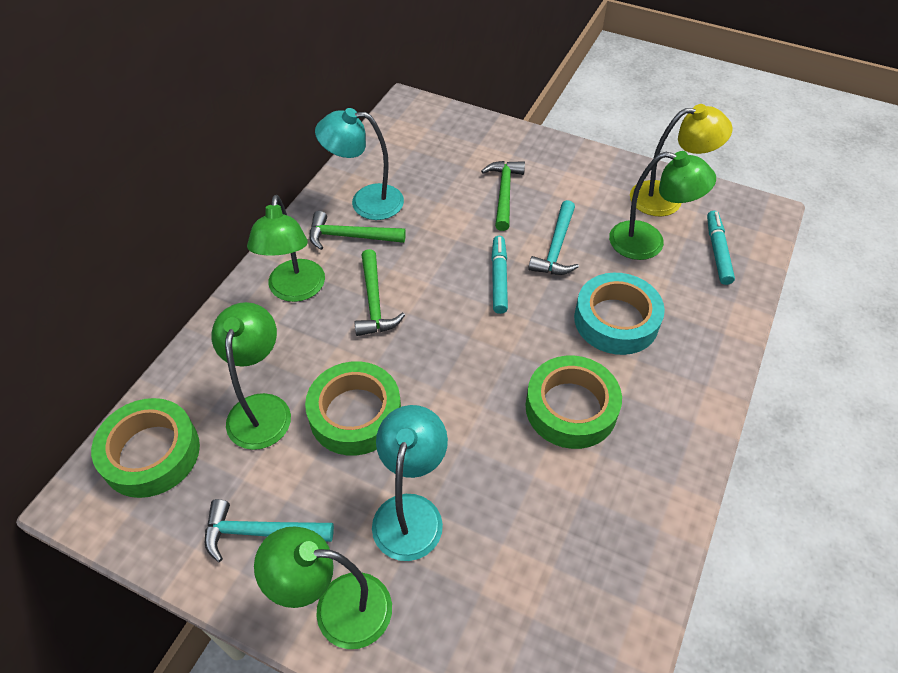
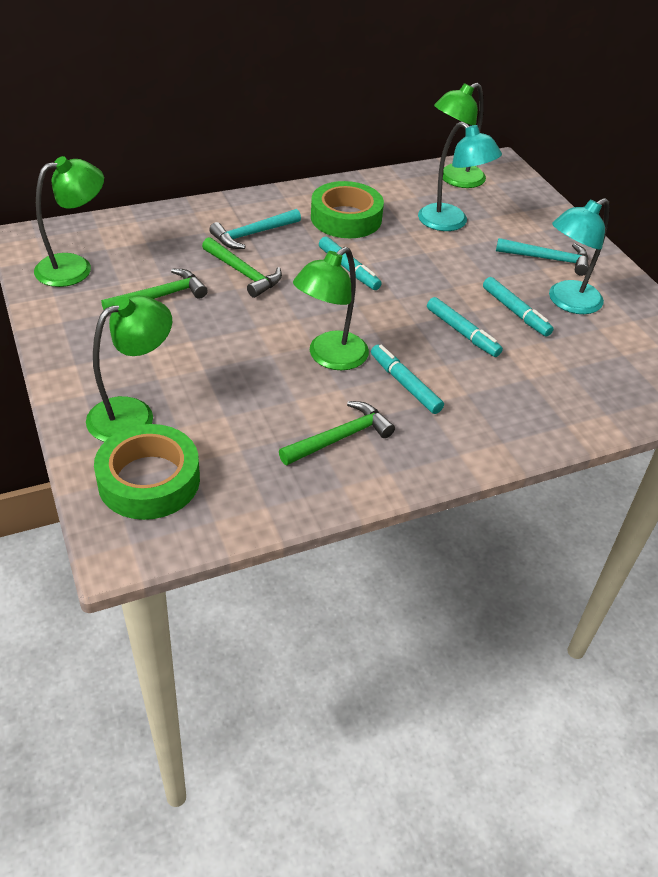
green tape: 3 -> 2
turquoise marker: 2 -> 4
turquoise tape: 1 -> 0
yellow lamp: 1 -> 0

